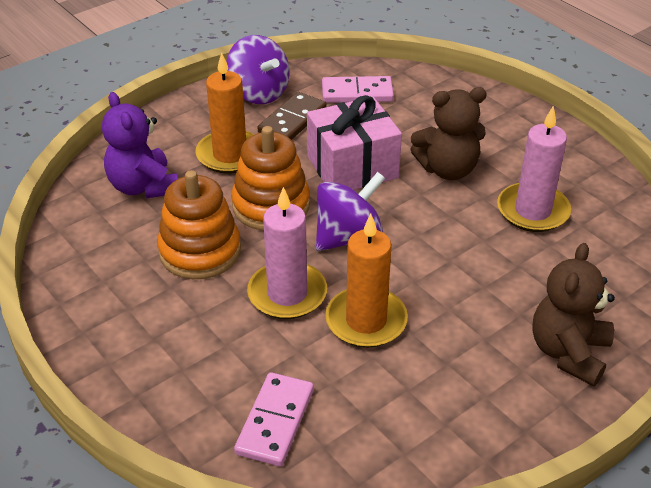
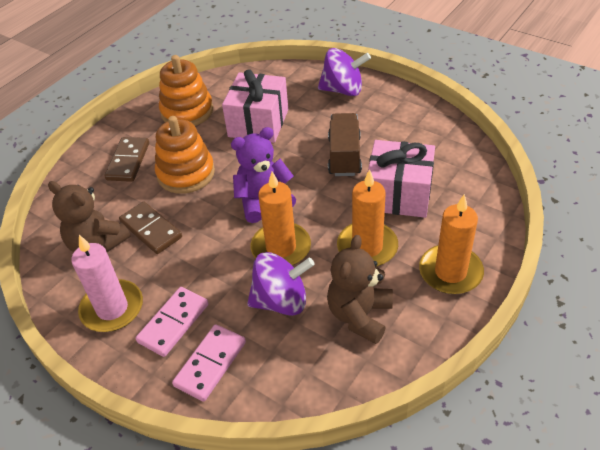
brown domino: 1 -> 2
brown truck: 0 -> 1
orange candle: 2 -> 3
pink candle: 2 -> 1
pink gift: 1 -> 2

